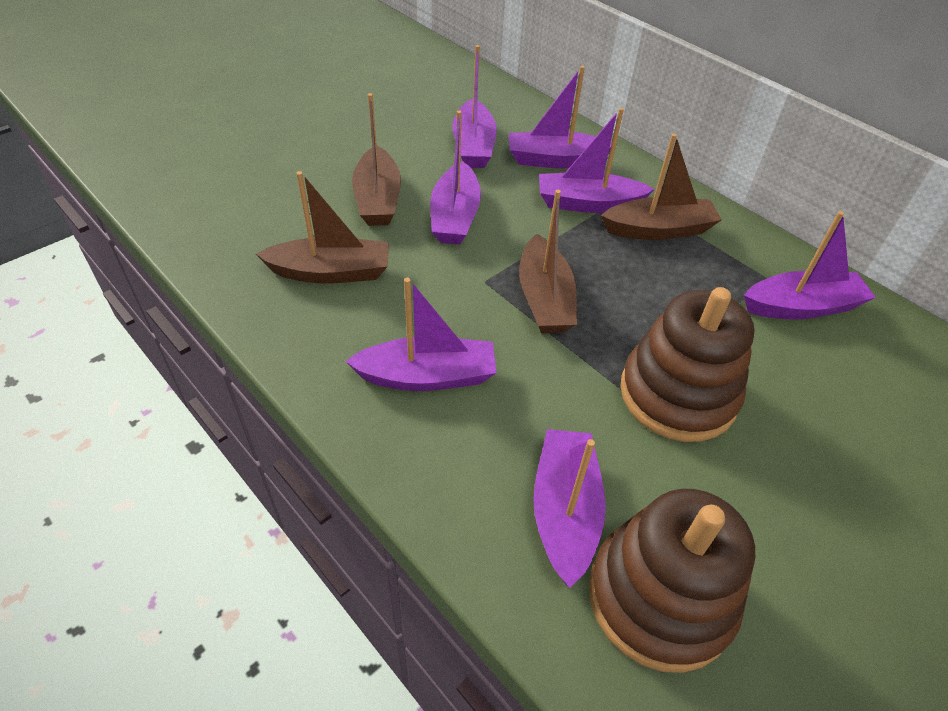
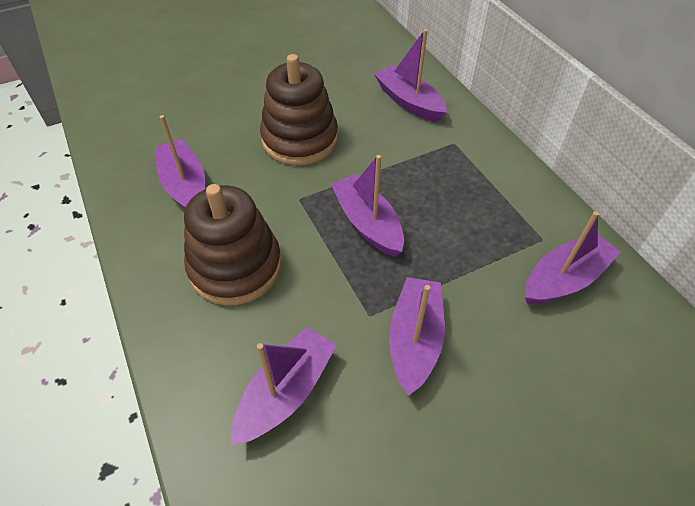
brown boat: 4 -> 0
purple boat: 7 -> 6

